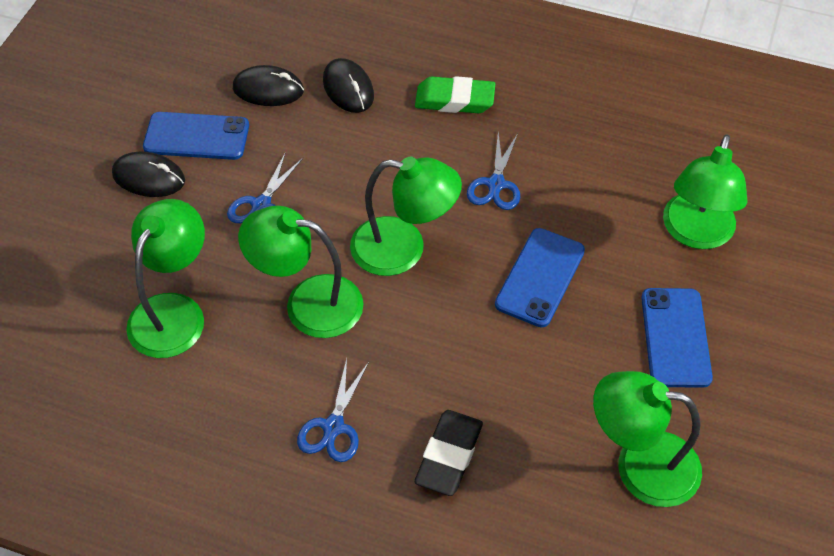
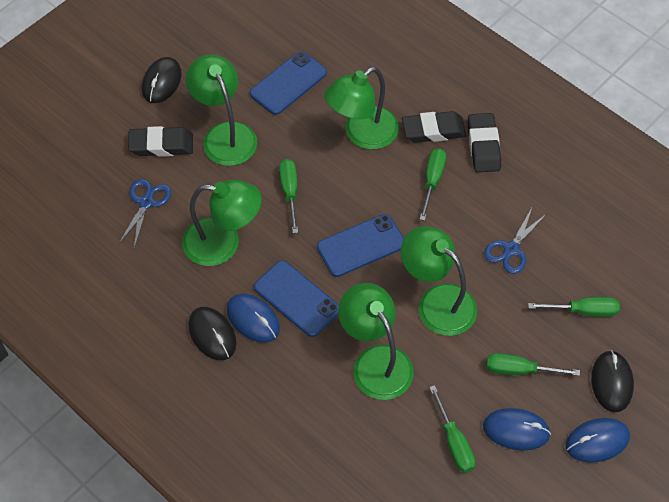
black eraser: 1 -> 3
blue mouse: 0 -> 3
blue scissors: 3 -> 2
green eraser: 1 -> 0
green screwdriver: 0 -> 5

